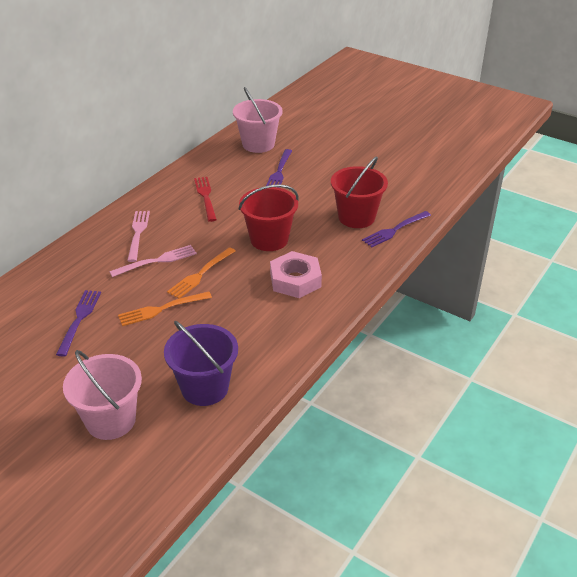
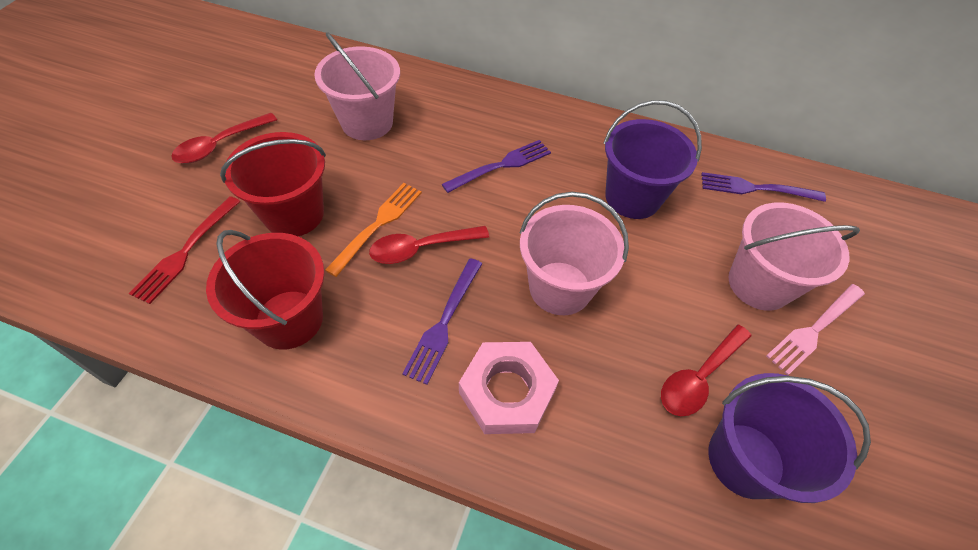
orange fork: 2 -> 1
pink bucket: 2 -> 3
pink fork: 2 -> 1
purple bucket: 1 -> 2
red spoon: 0 -> 3

